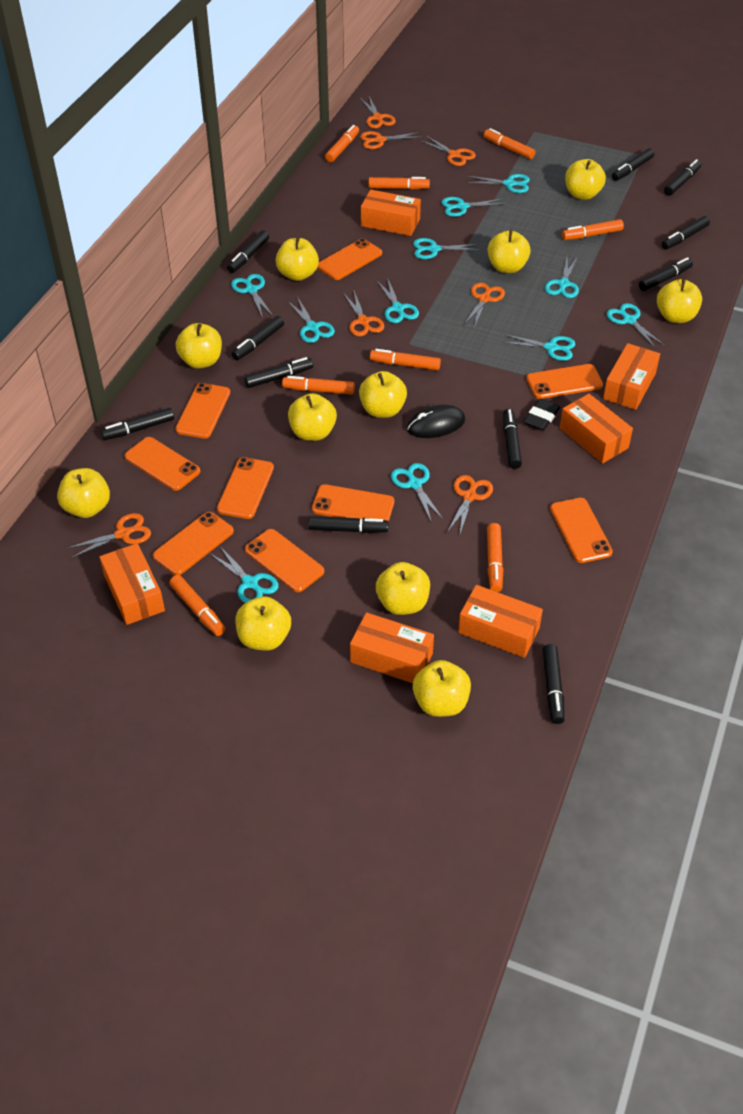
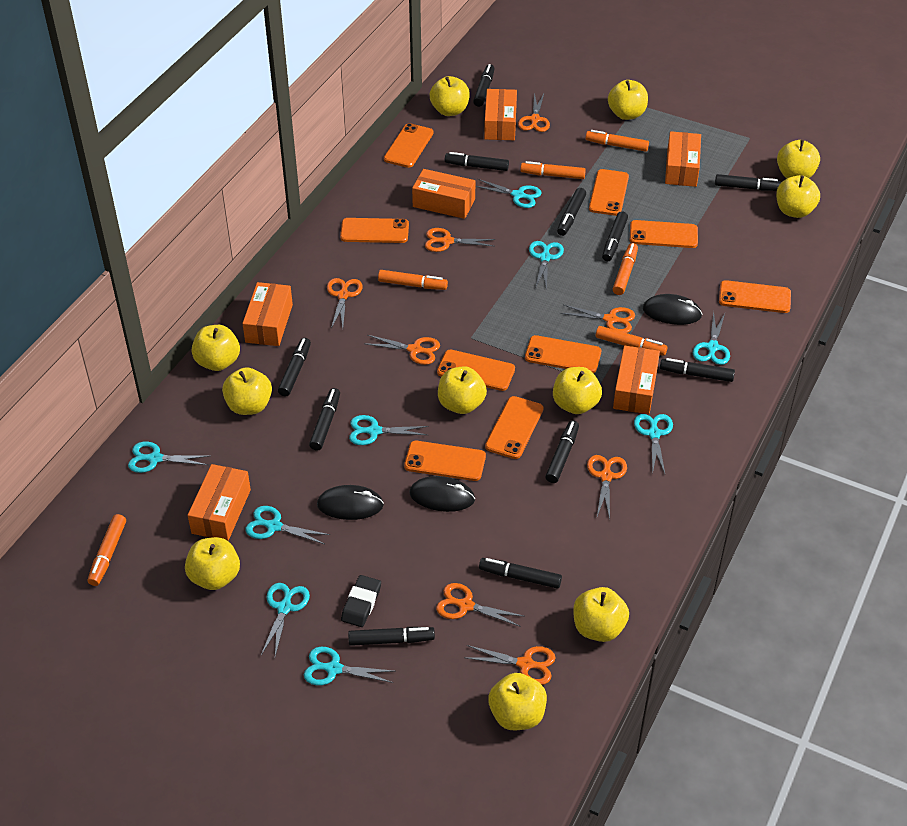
black mouse: 1 -> 3
orange marker: 8 -> 6
orange scissors: 7 -> 8
turquoise scissors: 11 -> 9

